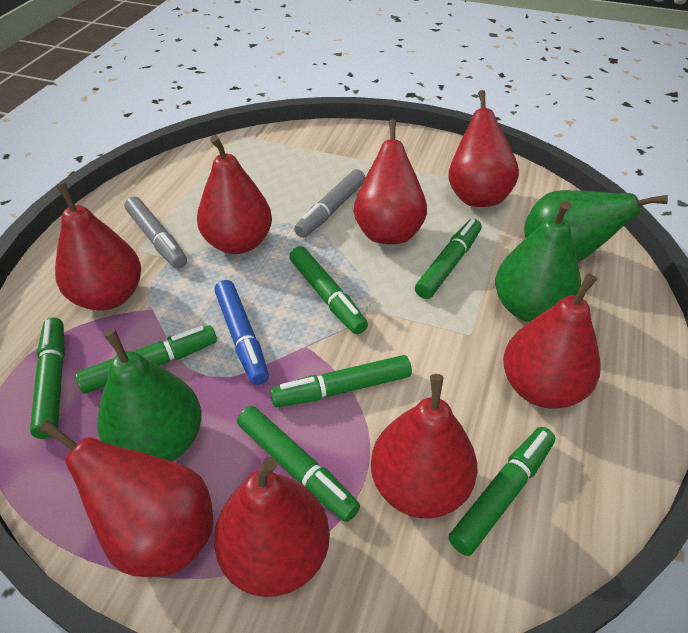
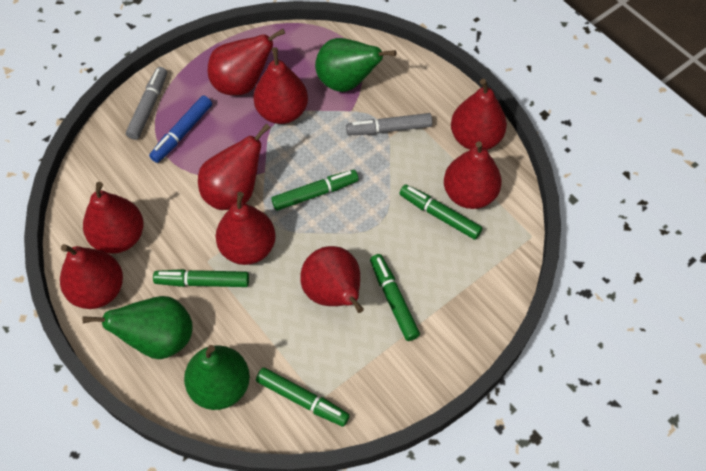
green marker: 7 -> 5
red pear: 8 -> 9

